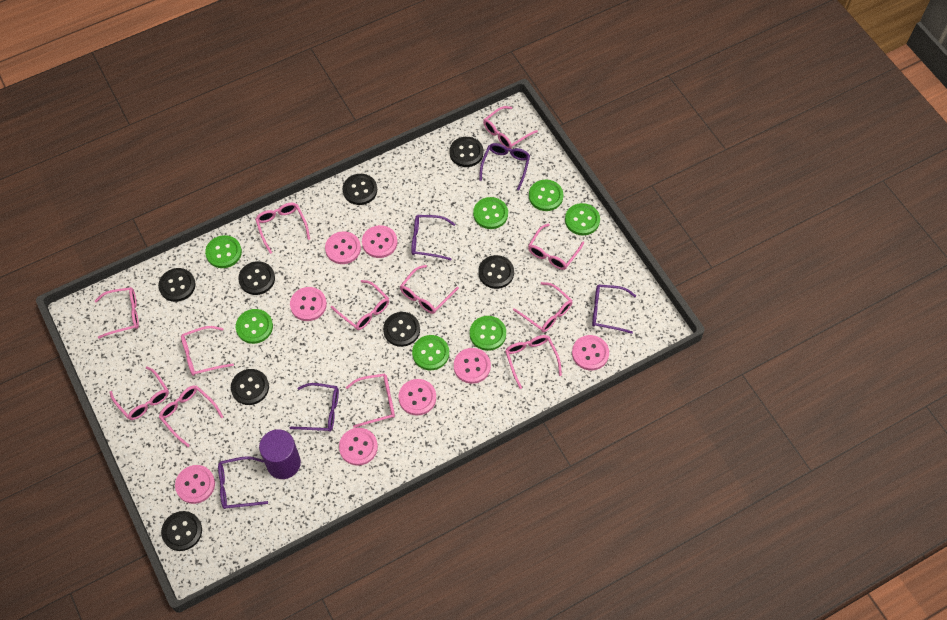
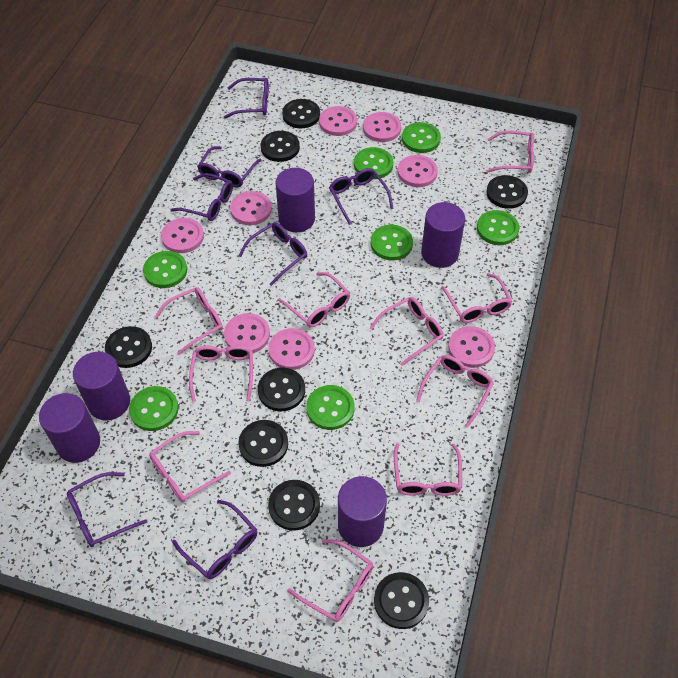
pink glasses: 12 -> 10
purple cylinder: 1 -> 5
purple glasses: 5 -> 7

